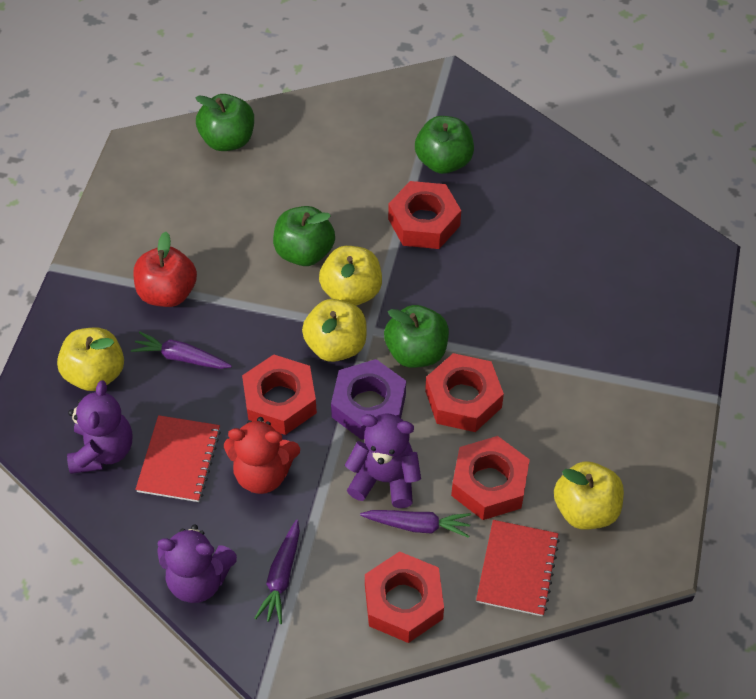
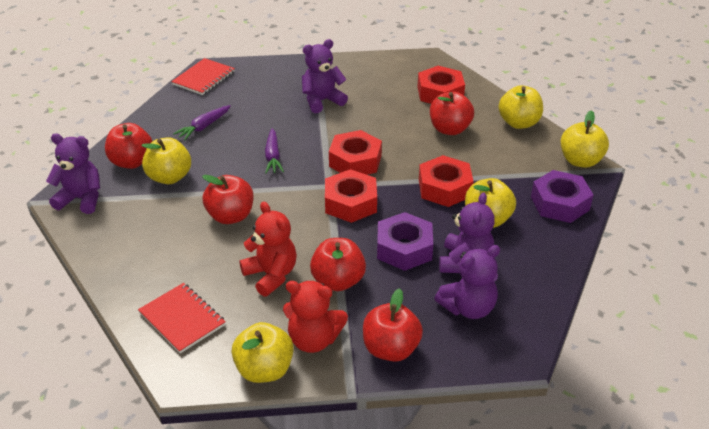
green apple: 4 -> 0
purple carrot: 3 -> 2
purple nut: 1 -> 2
purple teddy bear: 3 -> 4
red apple: 1 -> 5
red nut: 5 -> 4
red teddy bear: 1 -> 2
yellow apple: 4 -> 5

